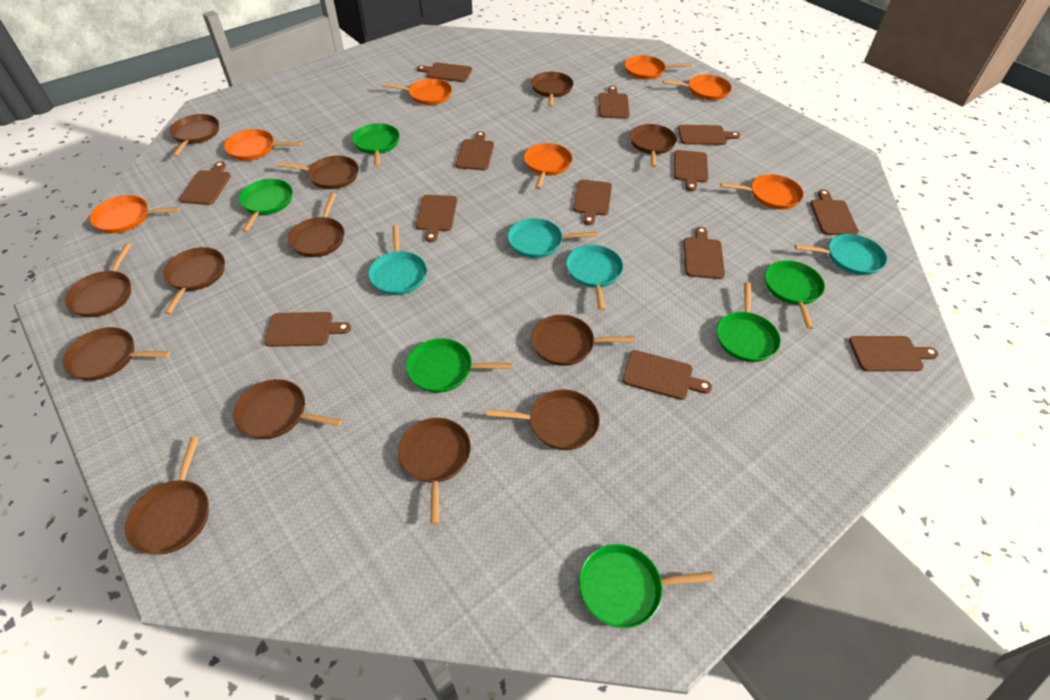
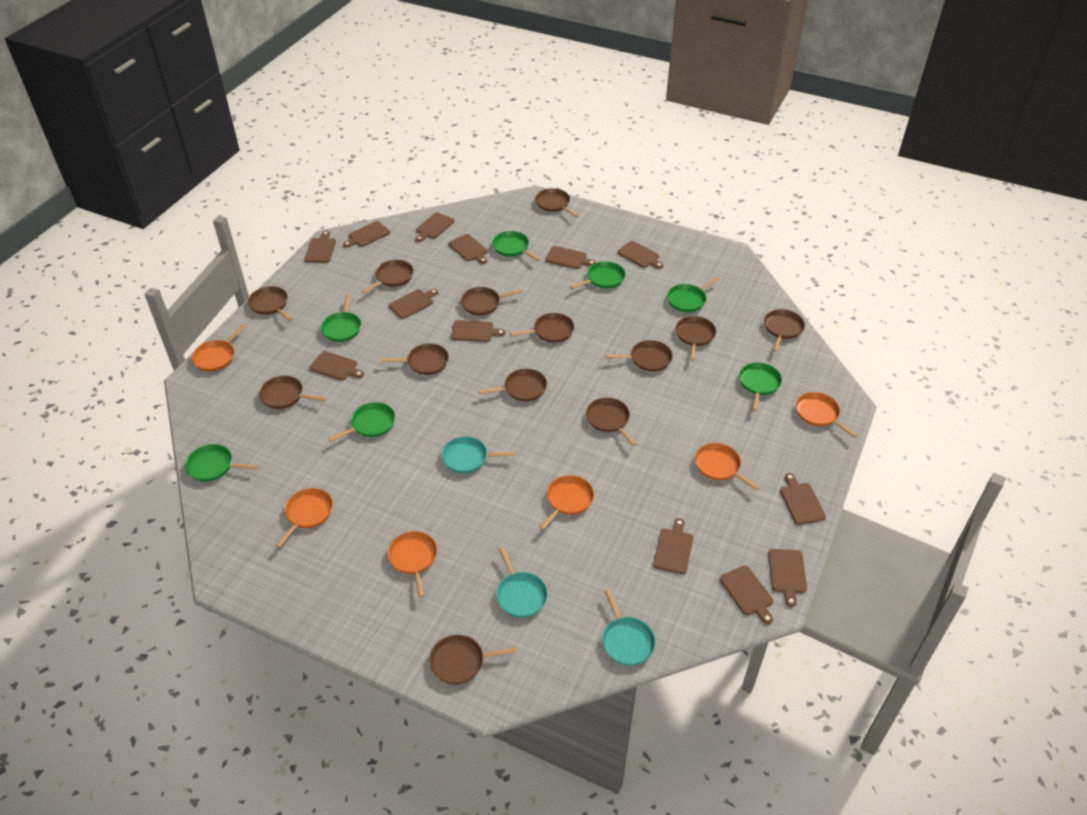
green pan: 6 -> 7
orange pan: 7 -> 6
turquoise pan: 4 -> 3

